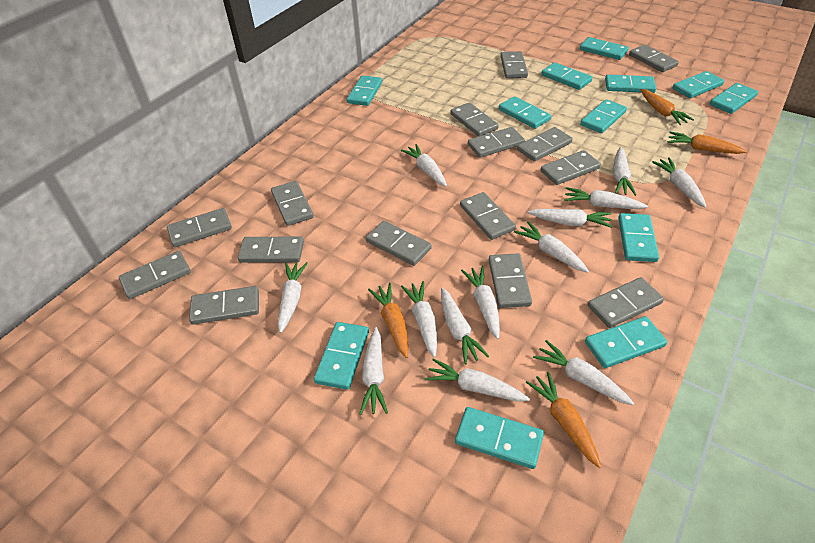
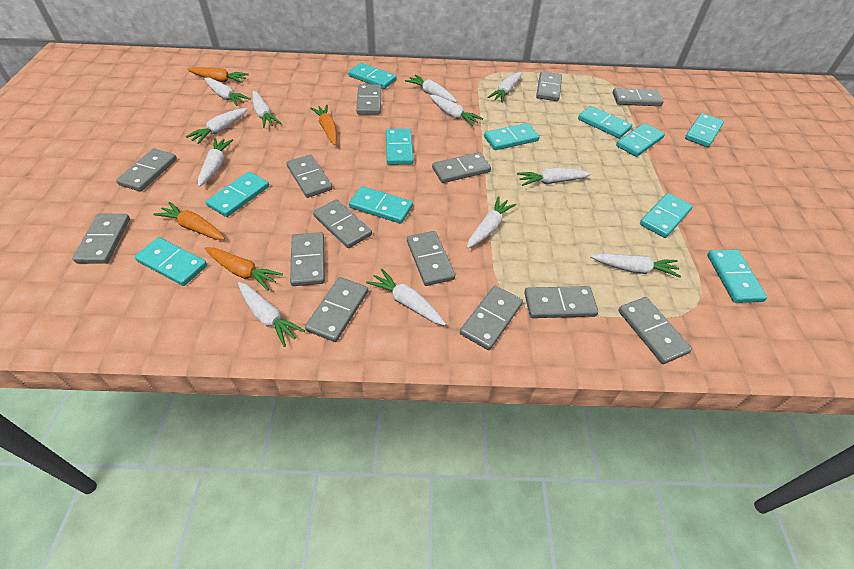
grey domino: 15 -> 14
turquoise domino: 12 -> 11
white carrot: 13 -> 12

